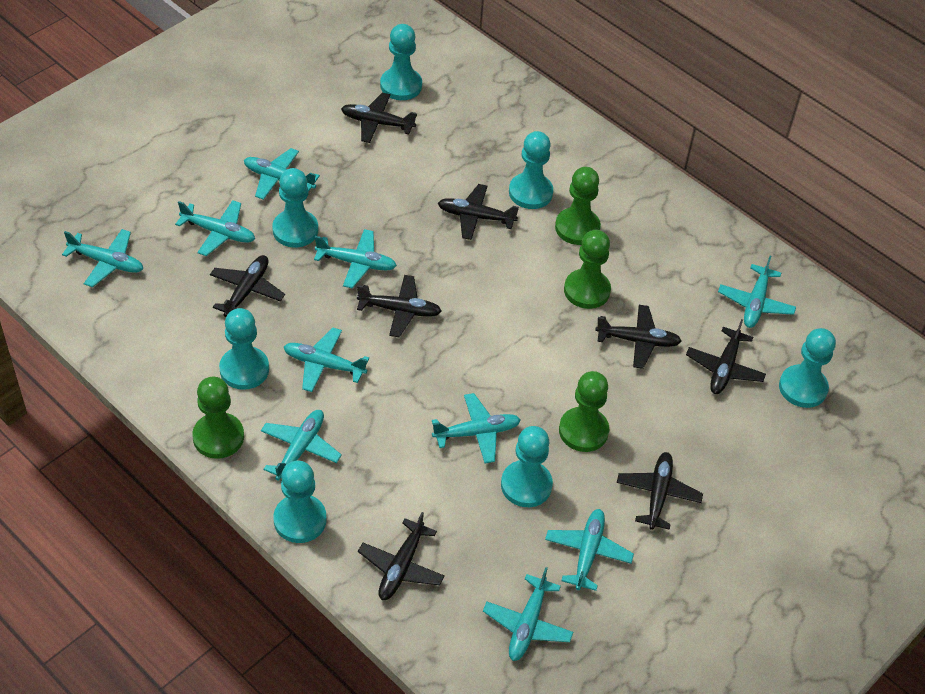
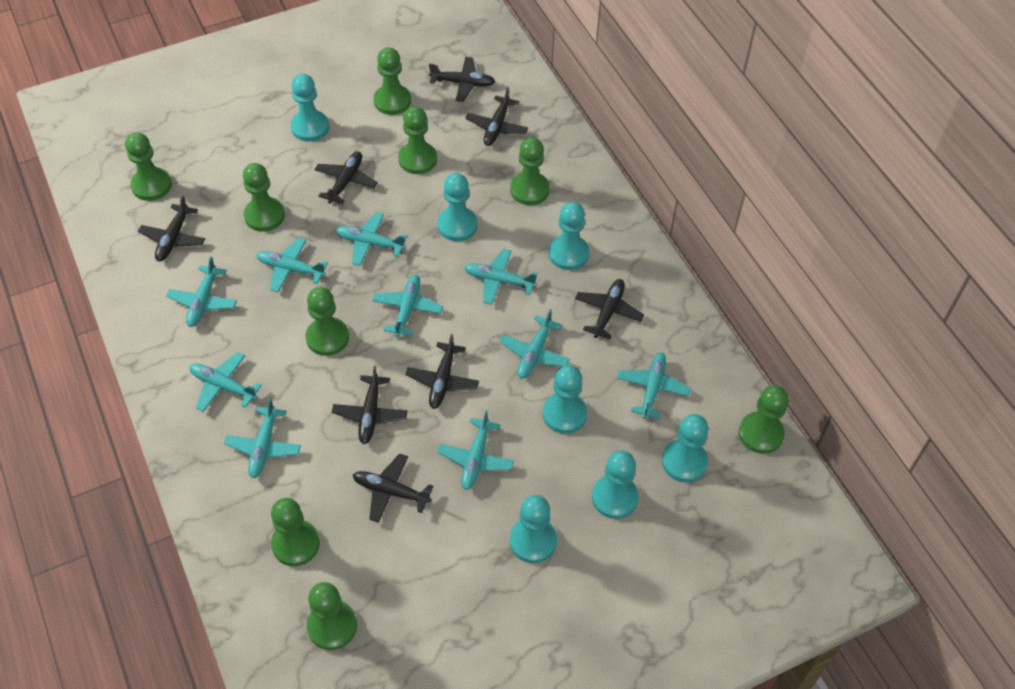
green pawn: 4 -> 9

